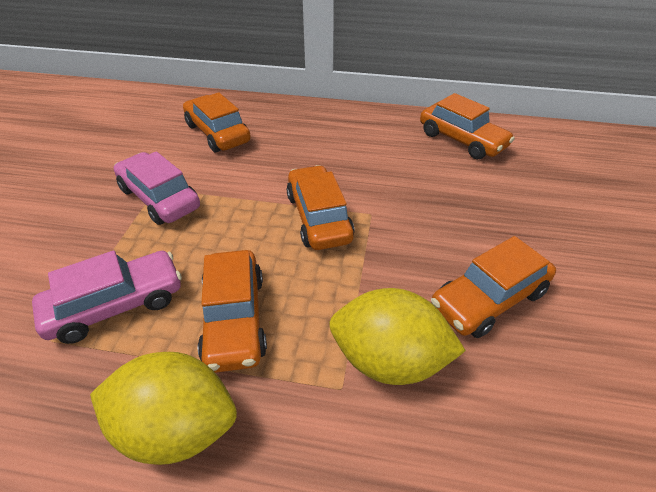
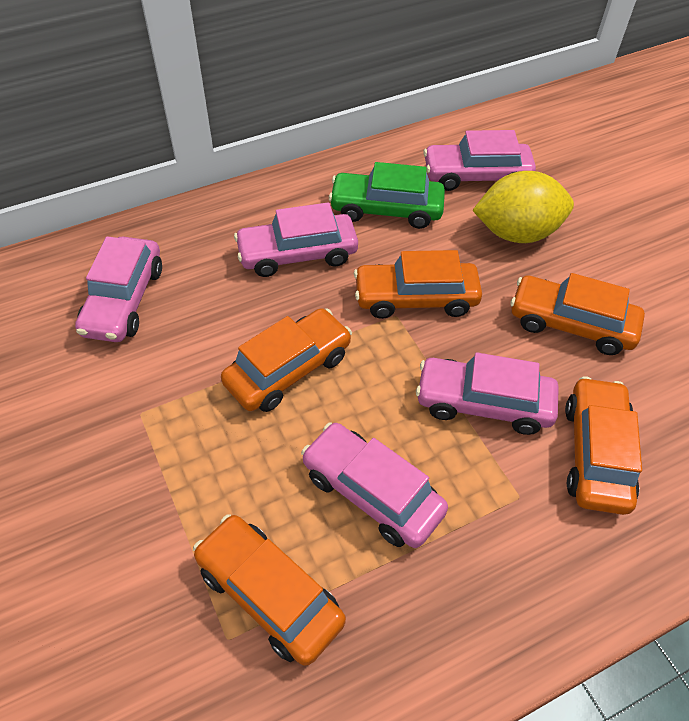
green car: 0 -> 1
pink car: 2 -> 5
yellow lemon: 2 -> 1

